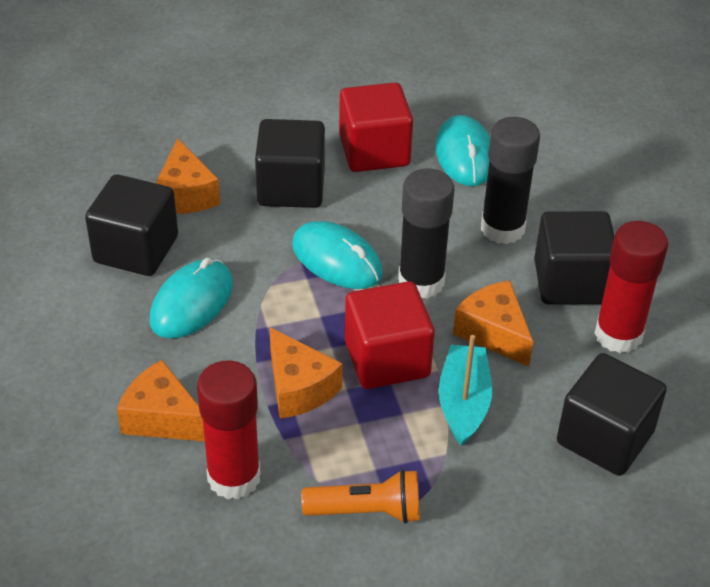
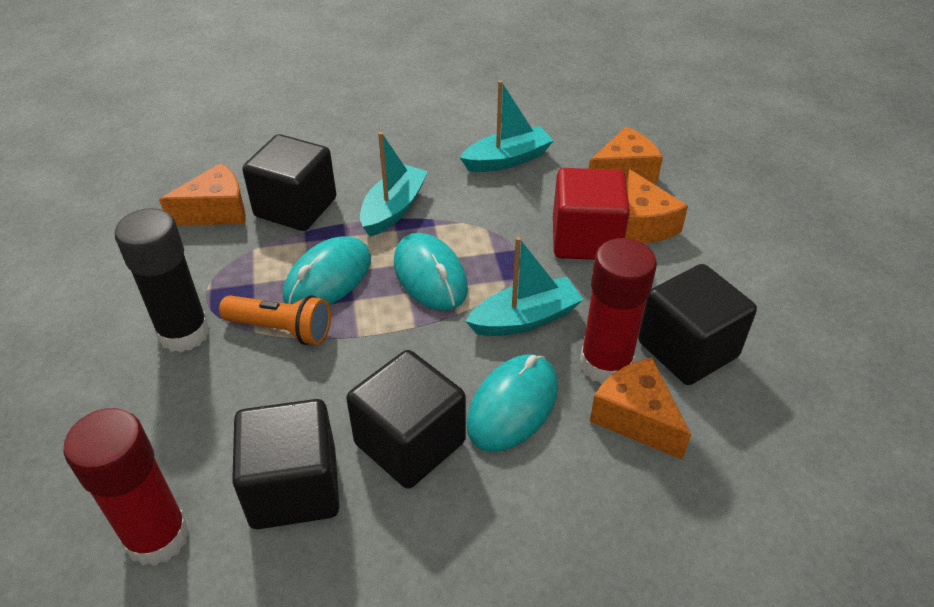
black glue stick: 2 -> 1
red cube: 2 -> 1
turquoise boat: 1 -> 3

